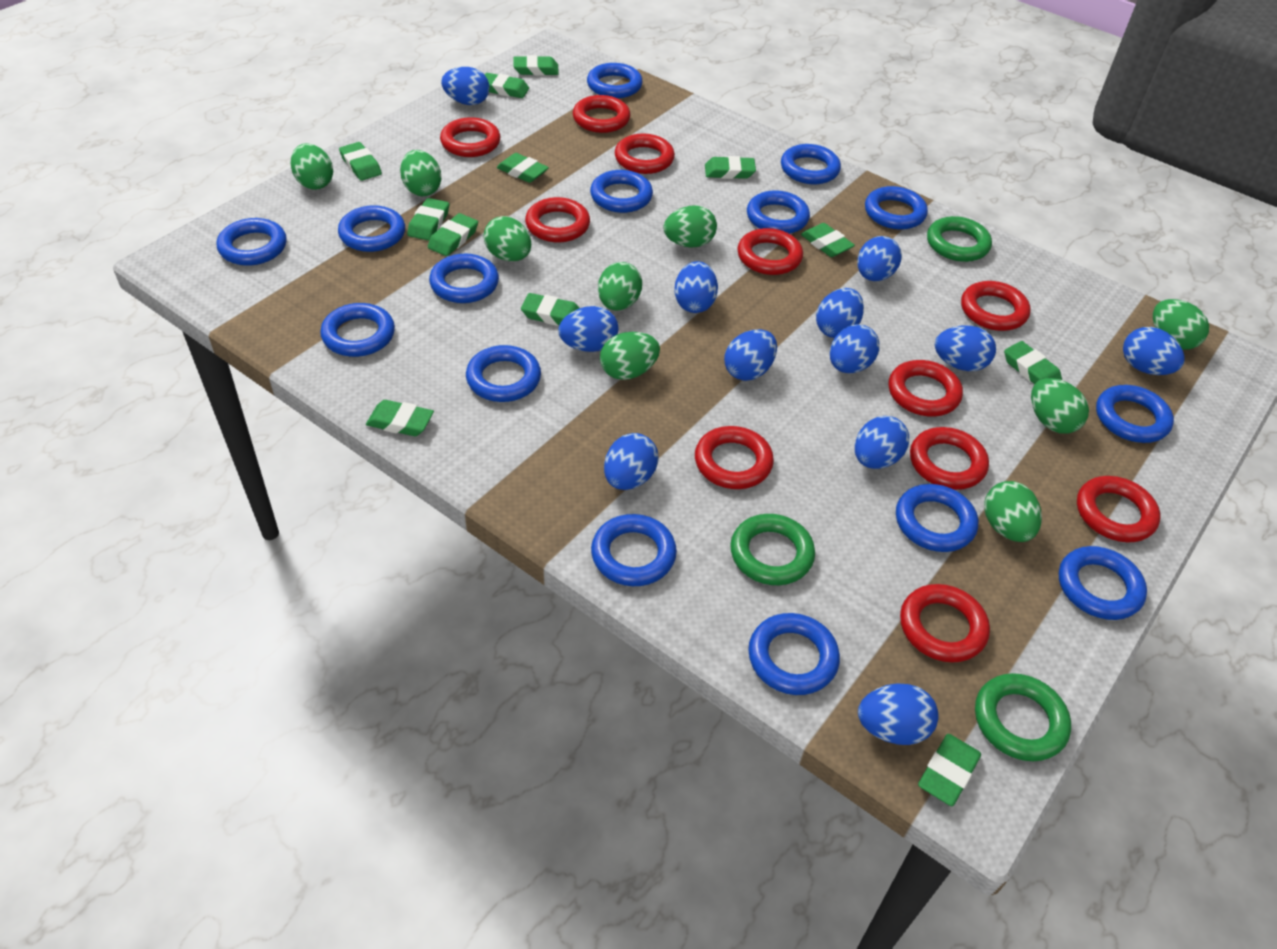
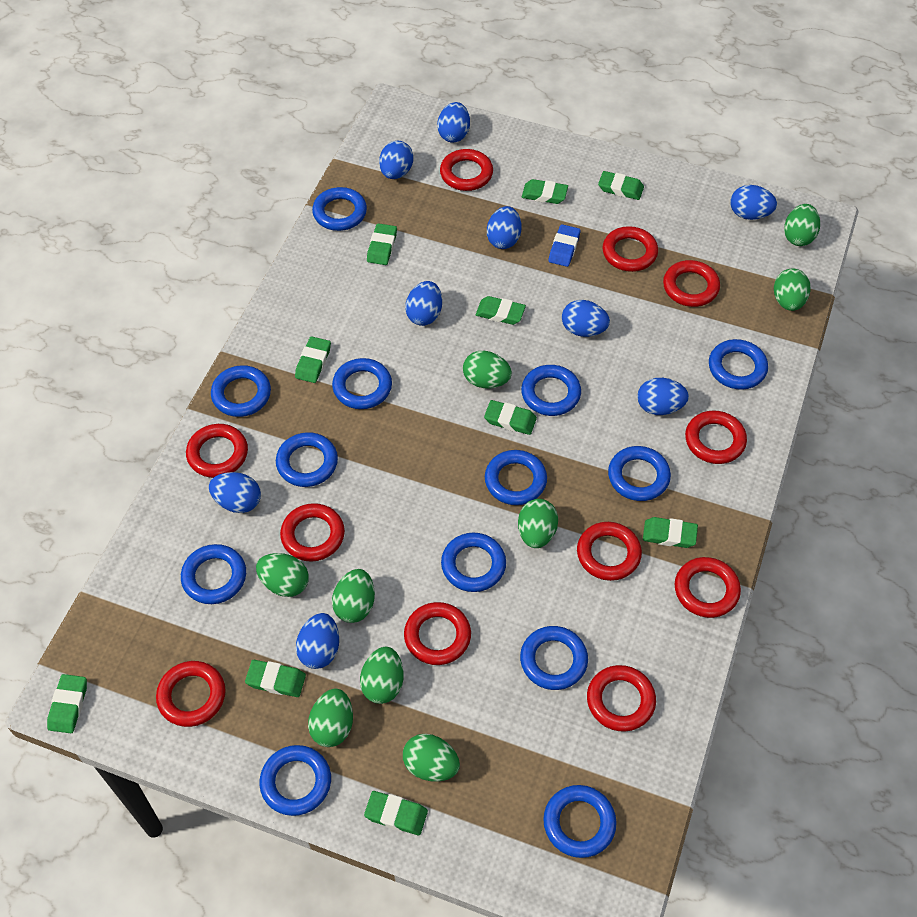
blue egg: 12 -> 9
blue eraser: 0 -> 1
blue ring: 15 -> 13
green eraser: 12 -> 10
green ring: 3 -> 0

